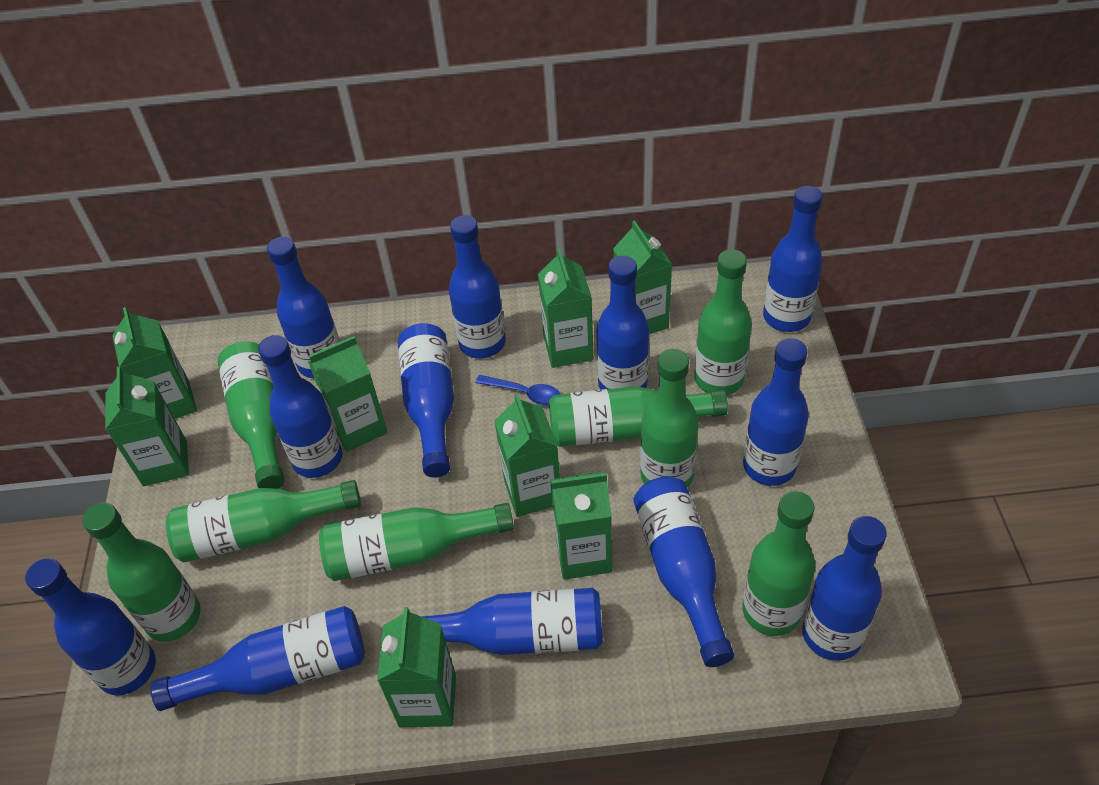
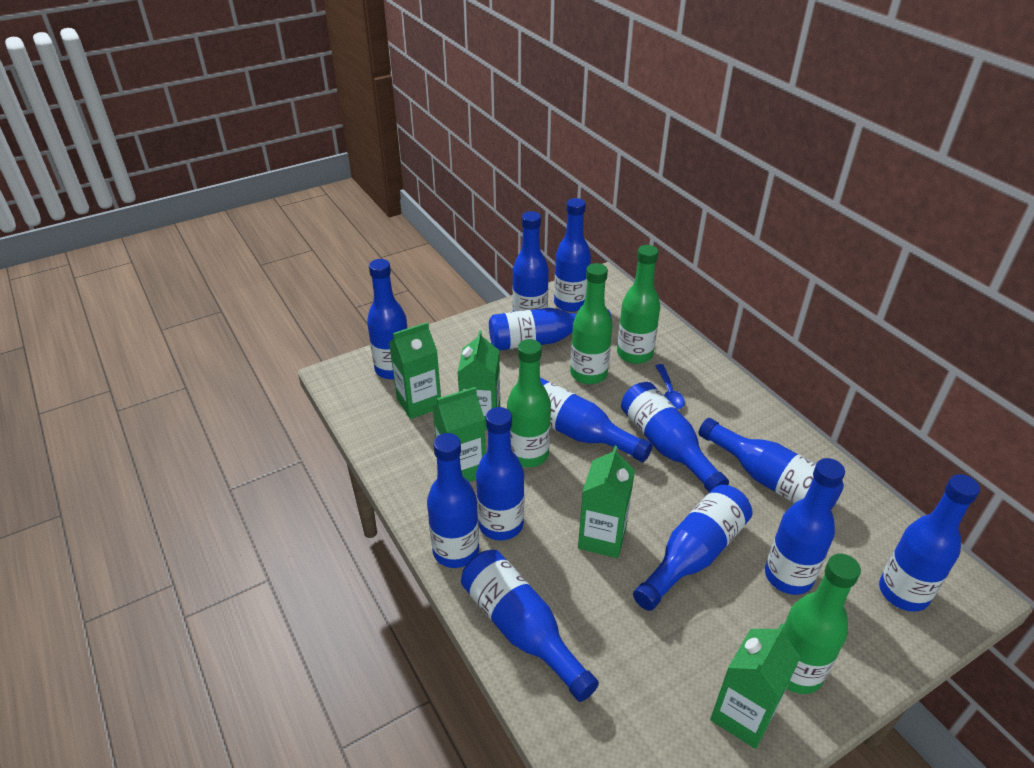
blue bottle: 12 -> 13
green bottle: 8 -> 4
green carton: 8 -> 5

